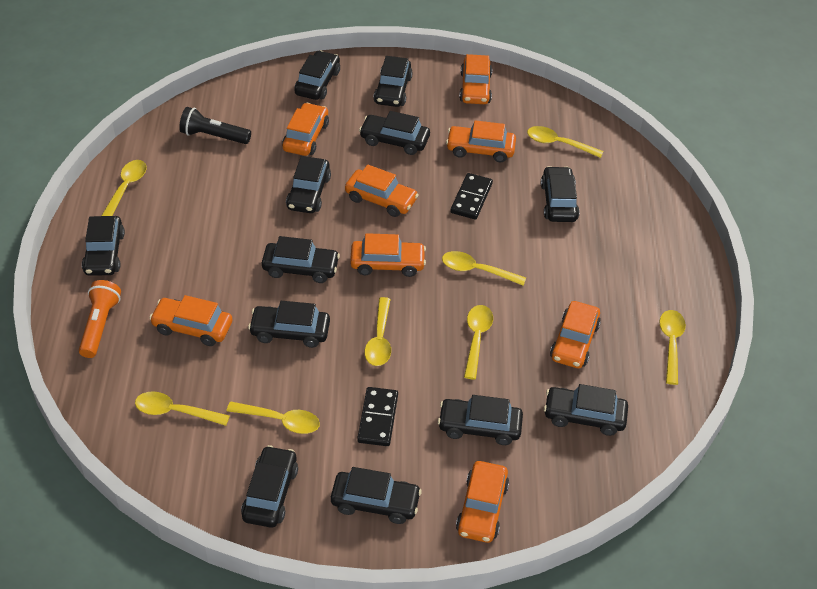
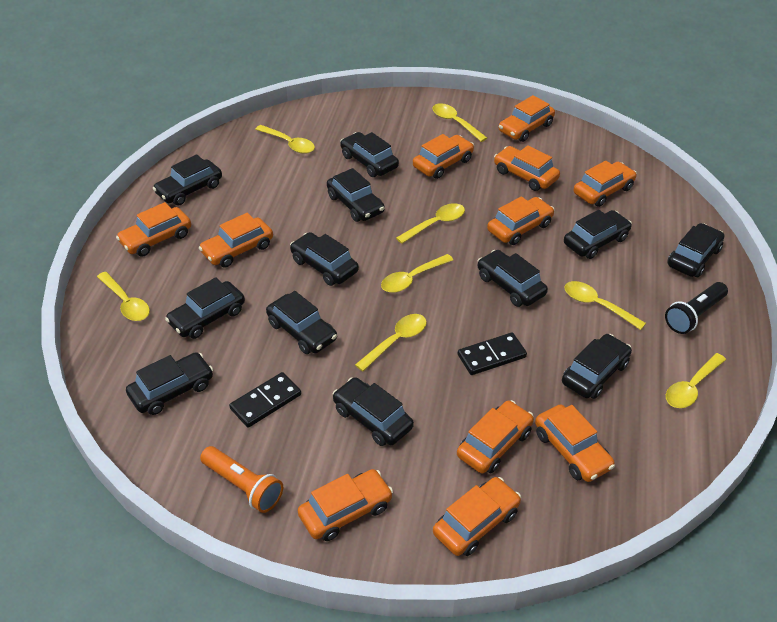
orange car: 8 -> 11

